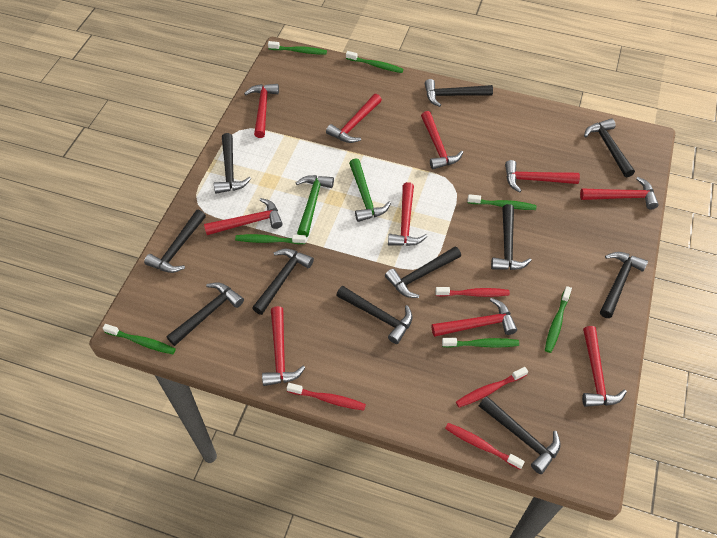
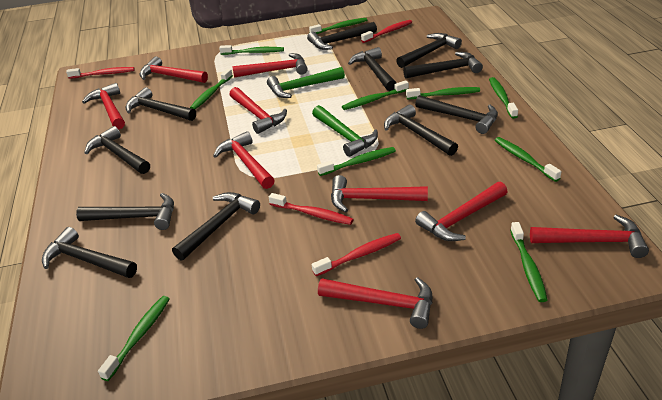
green toothbrush: 7 -> 10
red hammer: 10 -> 9

